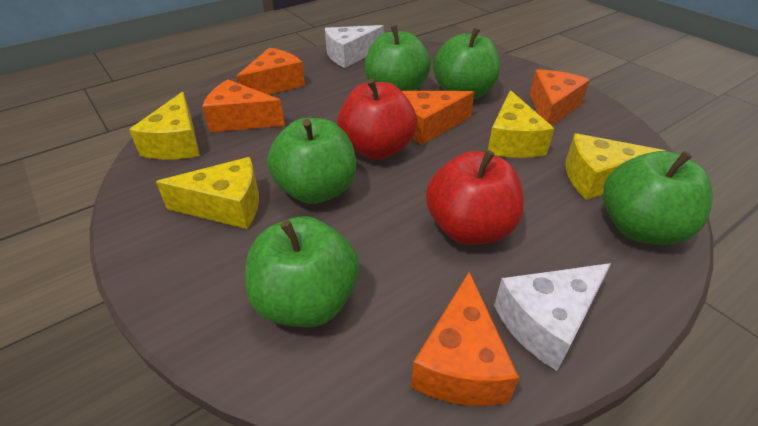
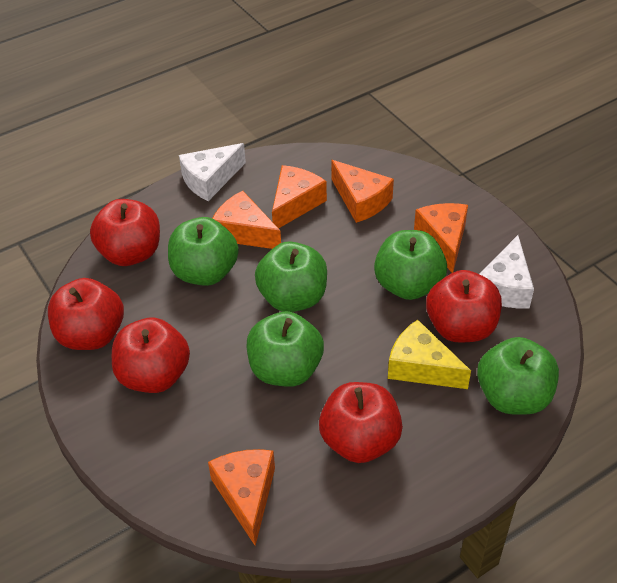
red apple: 2 -> 5
yellow cheese: 4 -> 1

